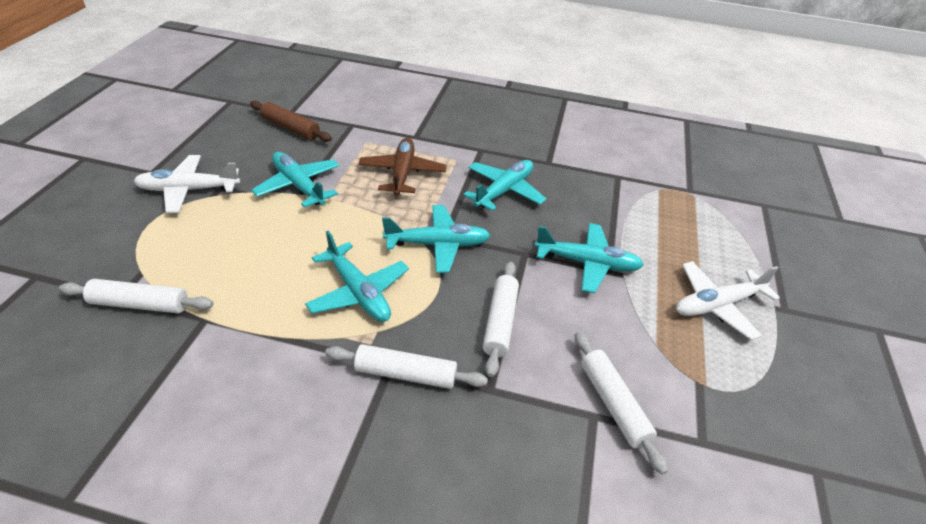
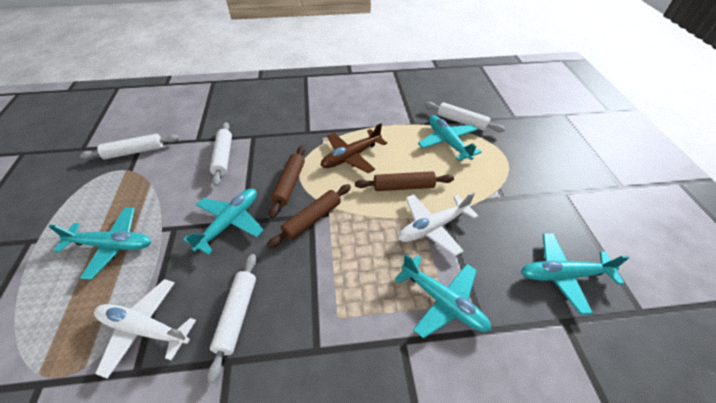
brown rolling pin: 1 -> 3

